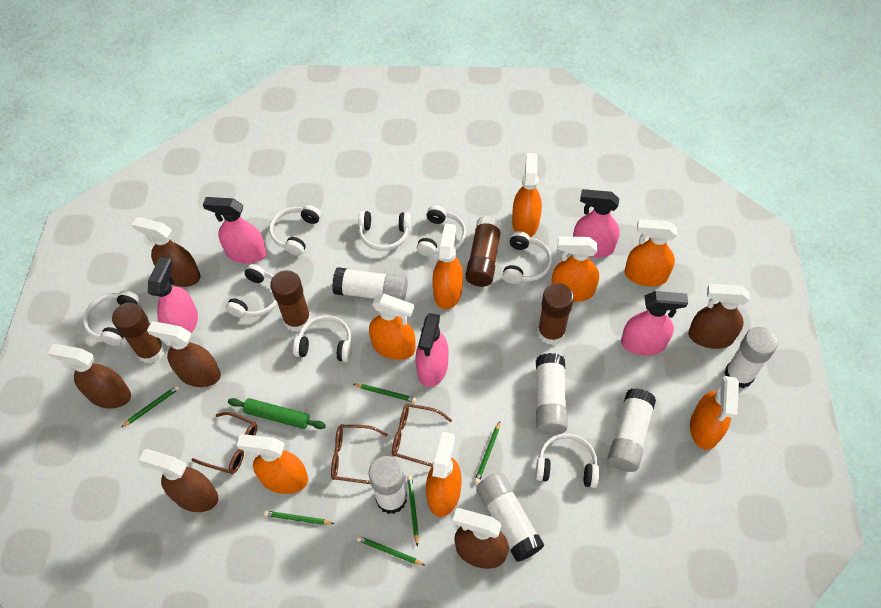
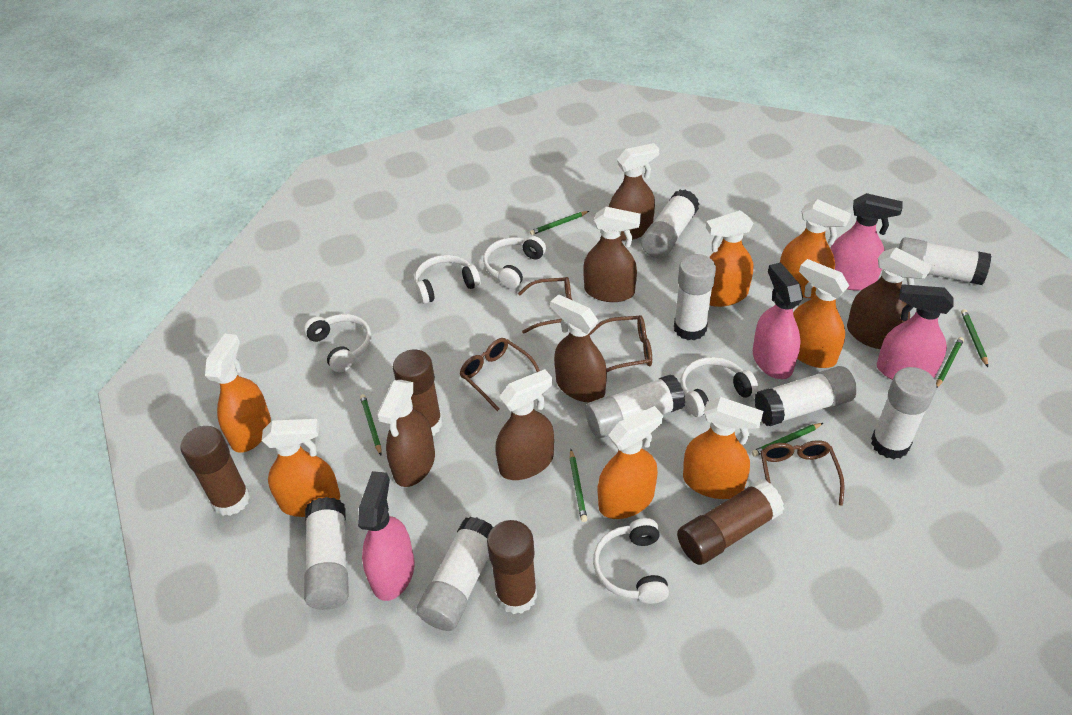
brown glasses: 3 -> 4
green rolling pin: 1 -> 0
orange spray bottle: 8 -> 7
pink spray bottle: 5 -> 4
white glue stick: 6 -> 8
white headphones: 8 -> 5

